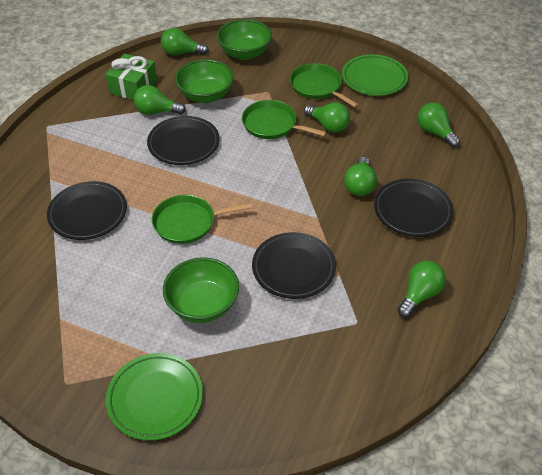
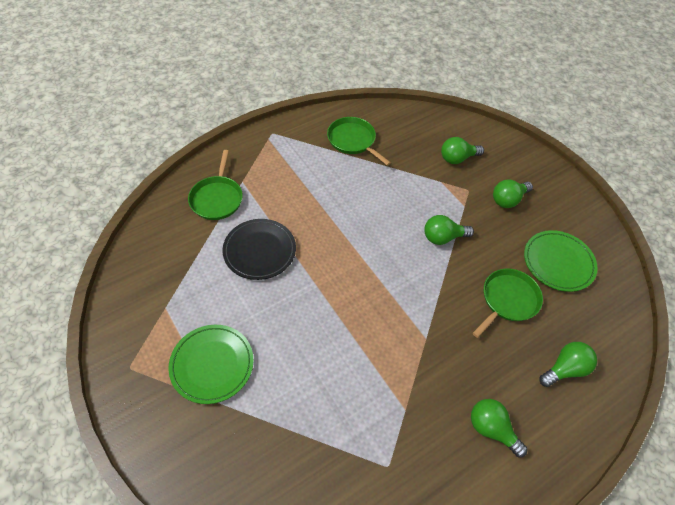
black plate: 4 -> 1
green bowl: 3 -> 0
green gift: 1 -> 0
green light bulb: 6 -> 5

